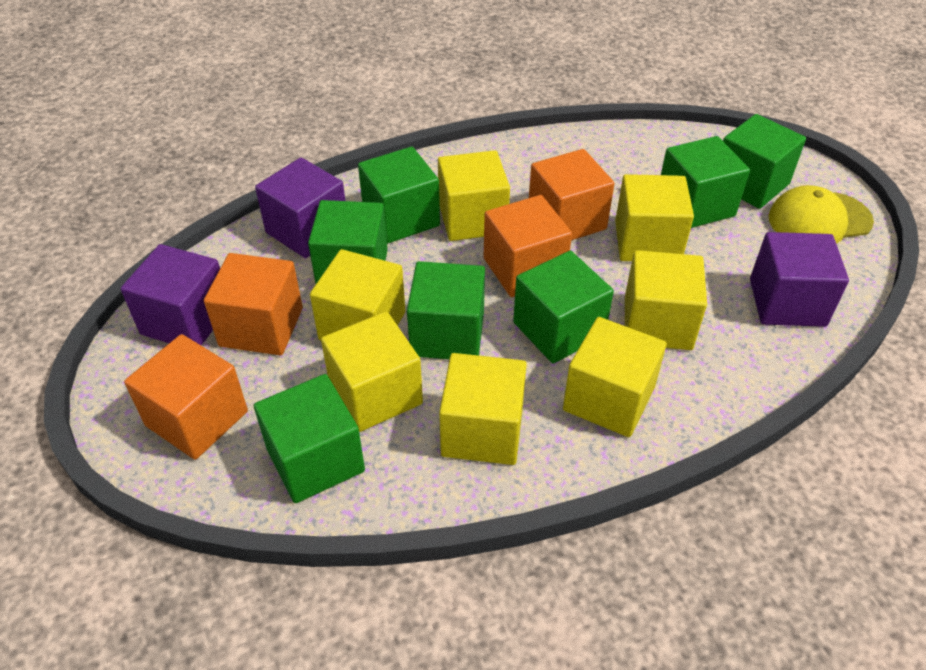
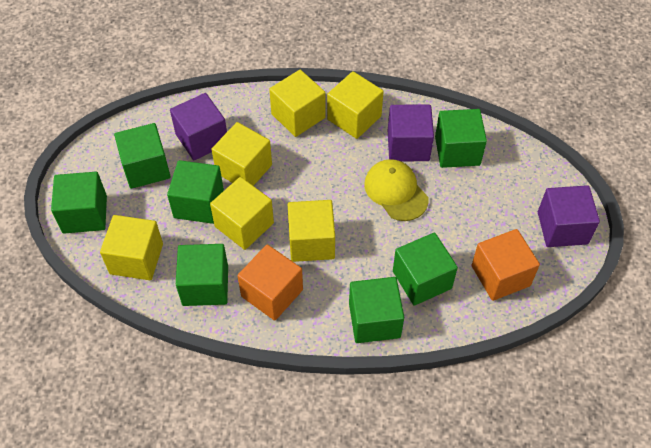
orange cube: 4 -> 2
yellow cube: 7 -> 6

